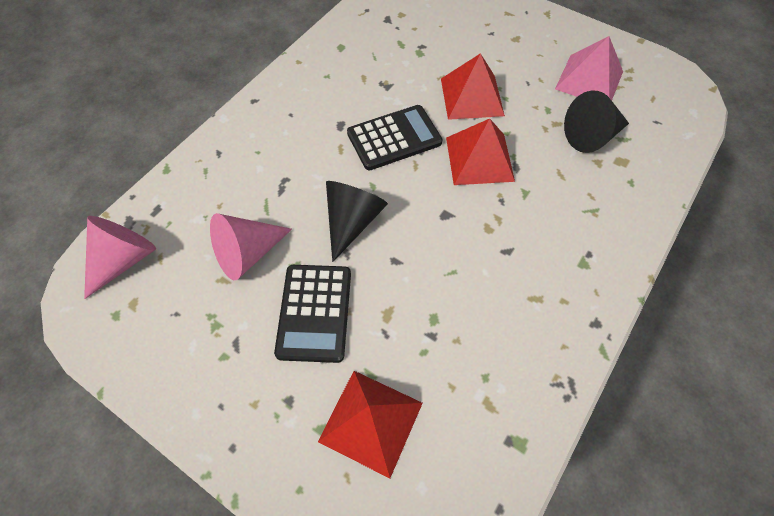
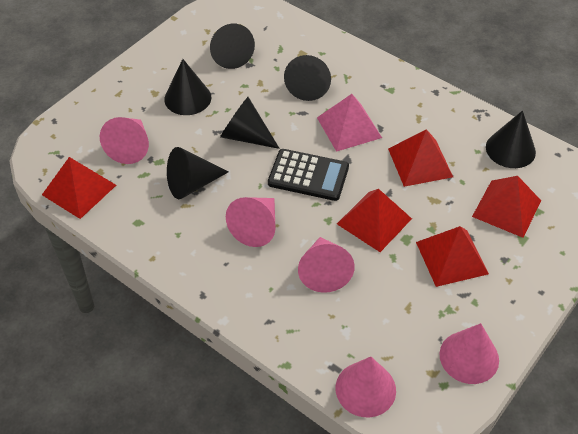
black calculator: 2 -> 1
black cone: 2 -> 6
pink cone: 2 -> 5
red pyramid: 3 -> 5

